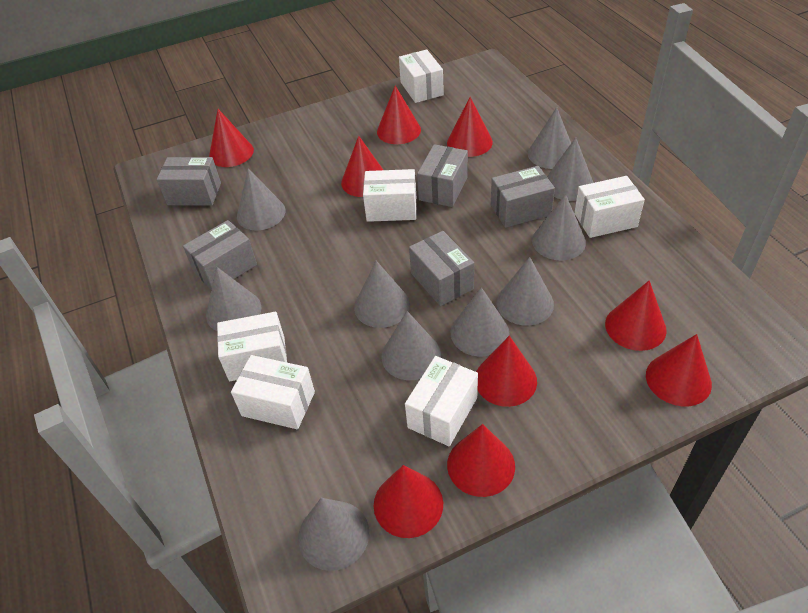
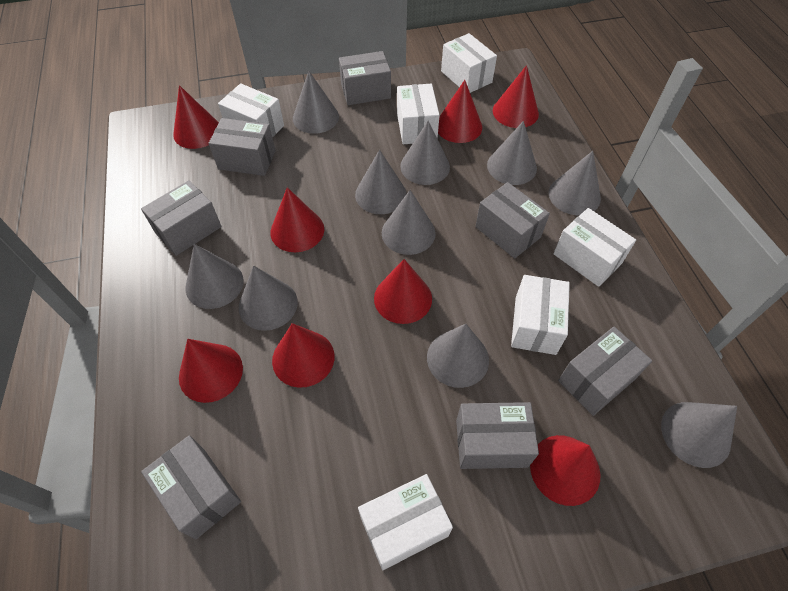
grey box: 5 -> 7
red cone: 9 -> 8

